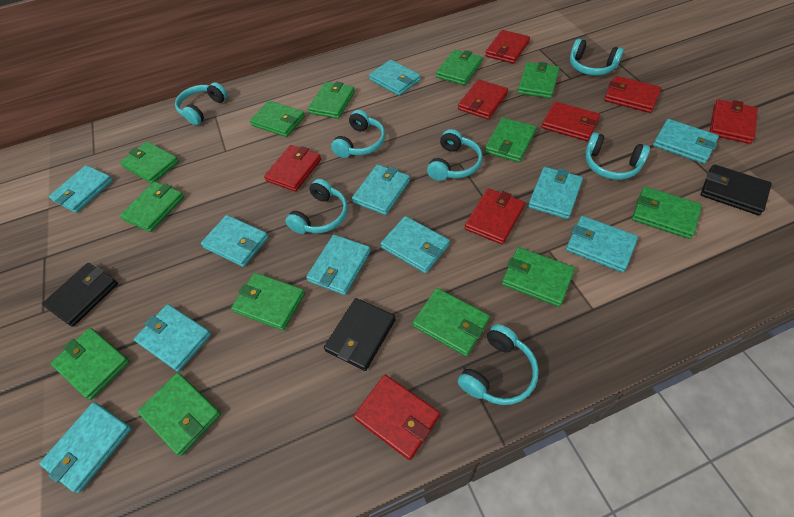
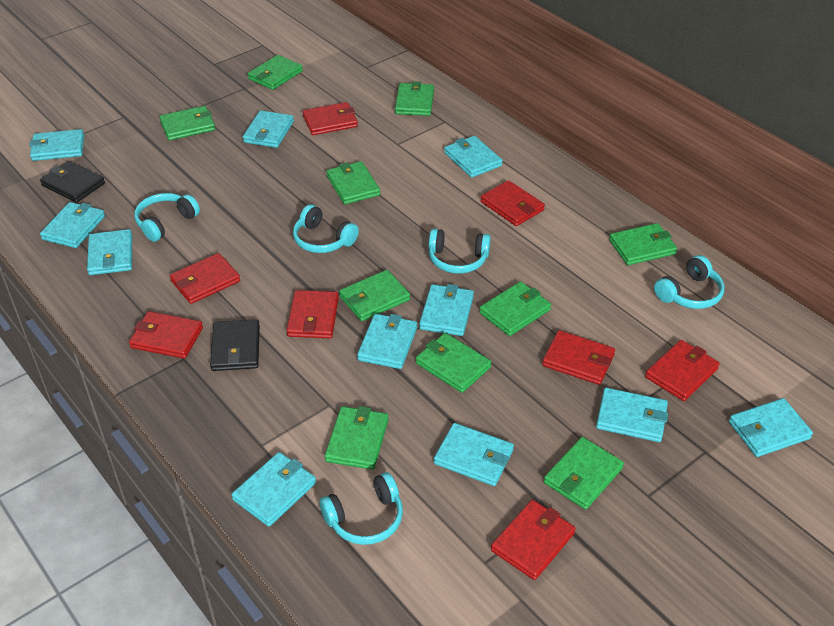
black wallet: 3 -> 2
green wallet: 13 -> 10
turquoise headphones: 7 -> 5

